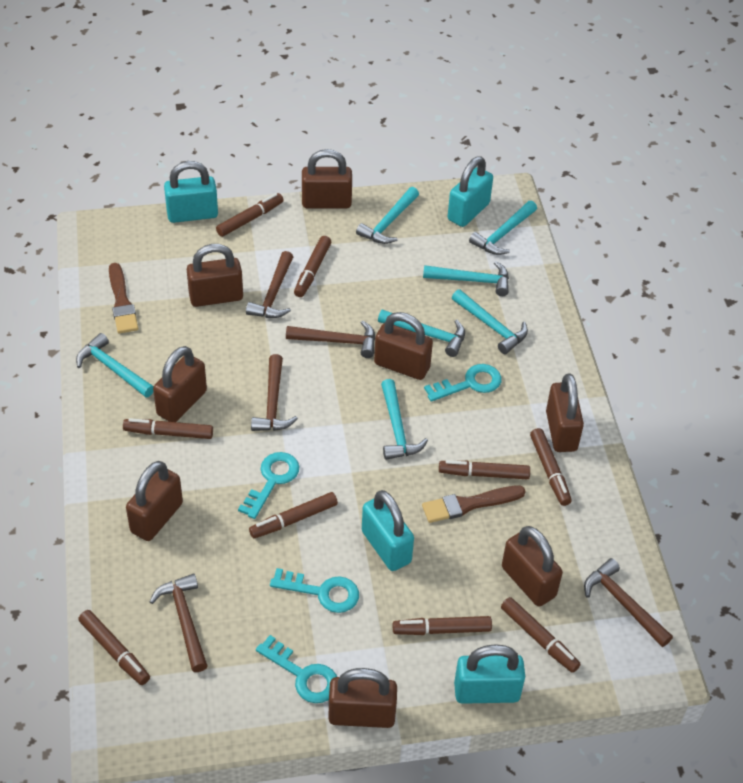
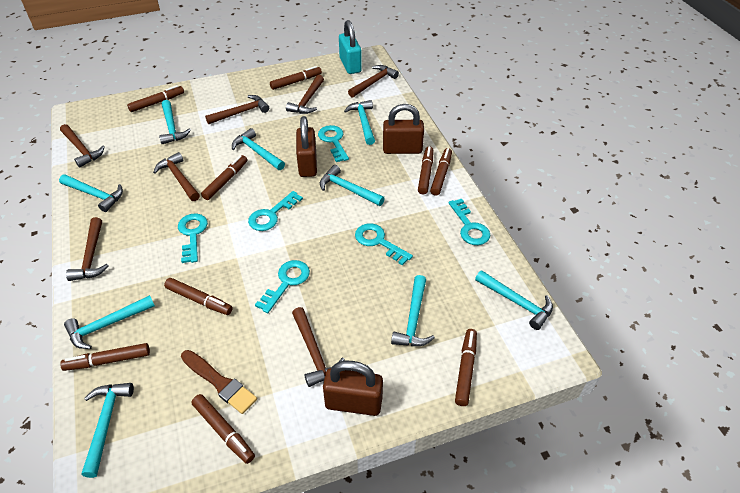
brown brush: 2 -> 1
brown hammer: 5 -> 7
brown padlock: 8 -> 3
turquoise hammer: 7 -> 9
turquoise key: 4 -> 6
turquoise padlock: 4 -> 1

